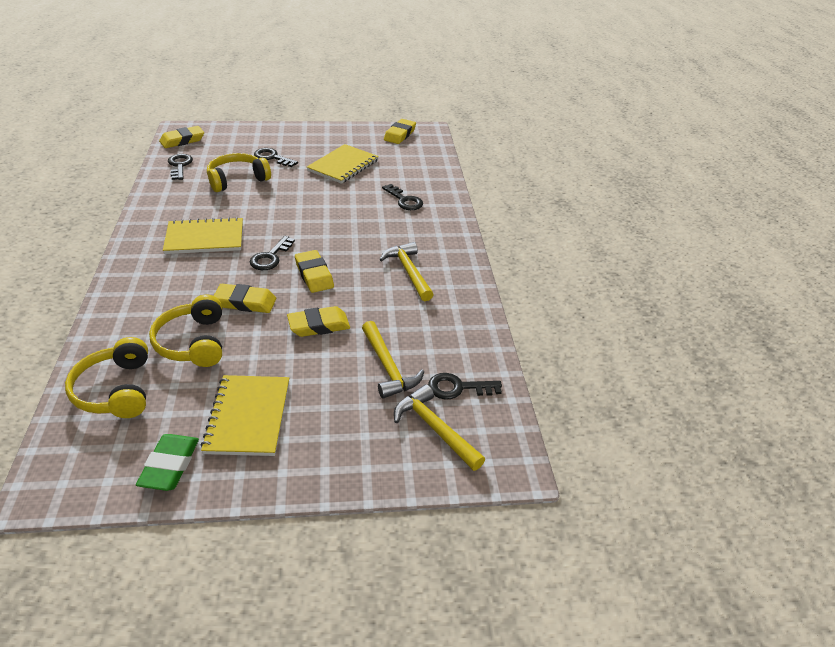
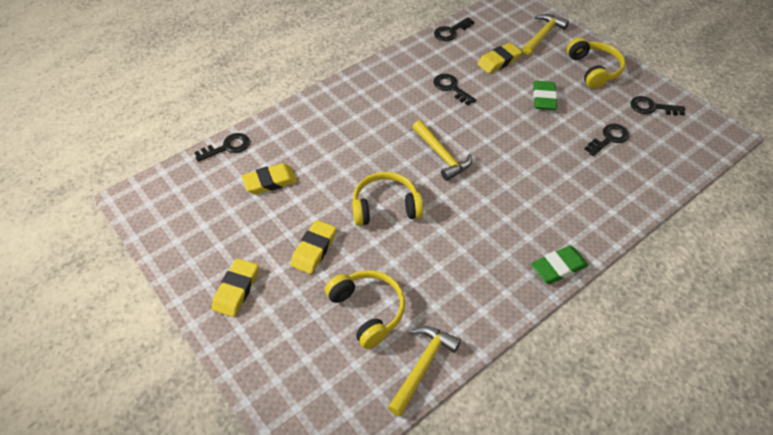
green eraser: 1 -> 2
yellow eraser: 5 -> 4
yellow notebook: 3 -> 0

